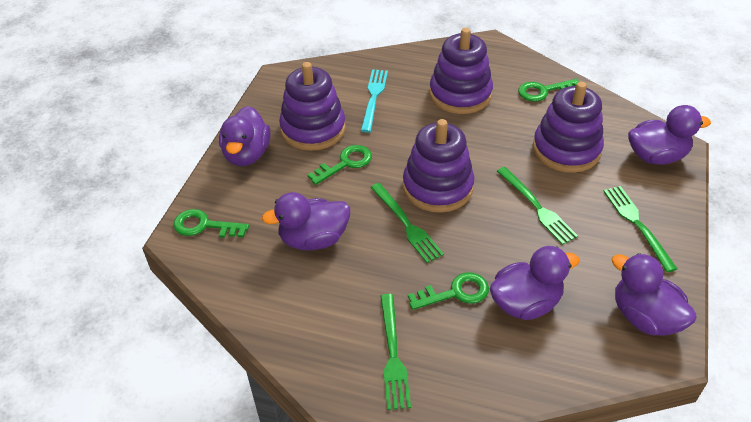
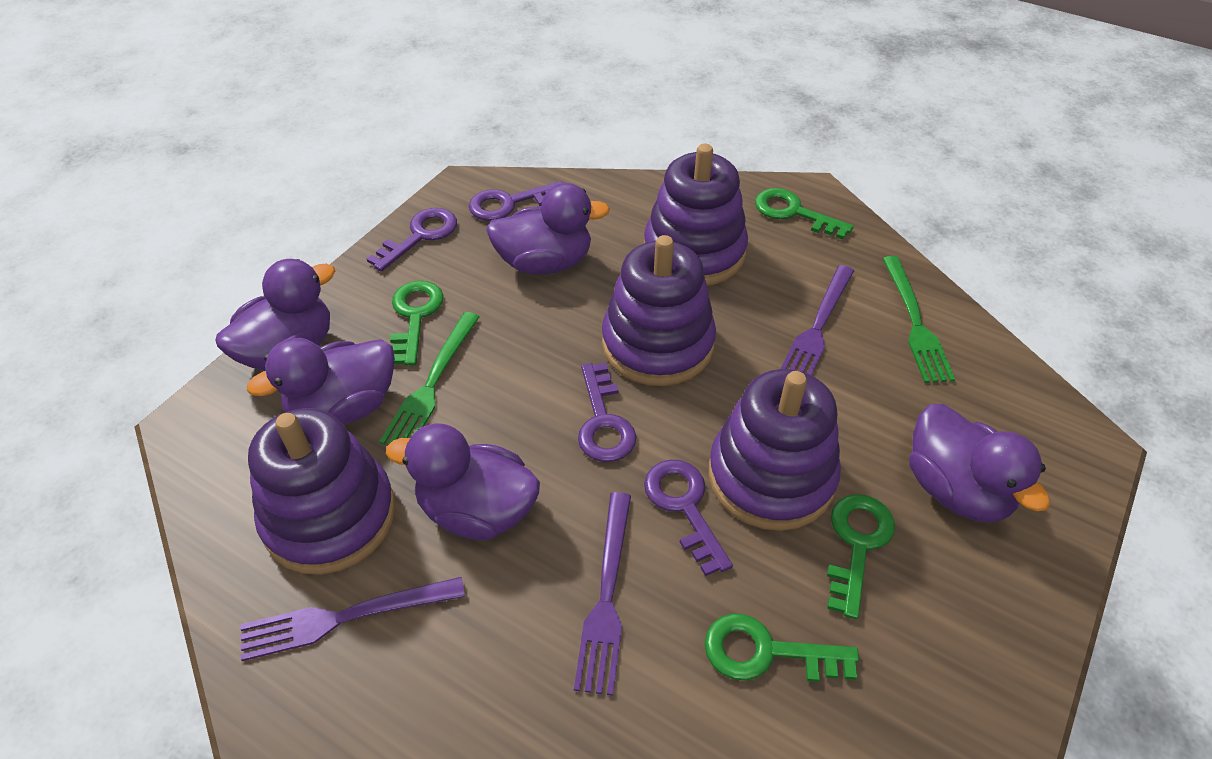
green fork: 4 -> 2
purple fork: 0 -> 3
purple key: 0 -> 4
turquoise fork: 1 -> 0

